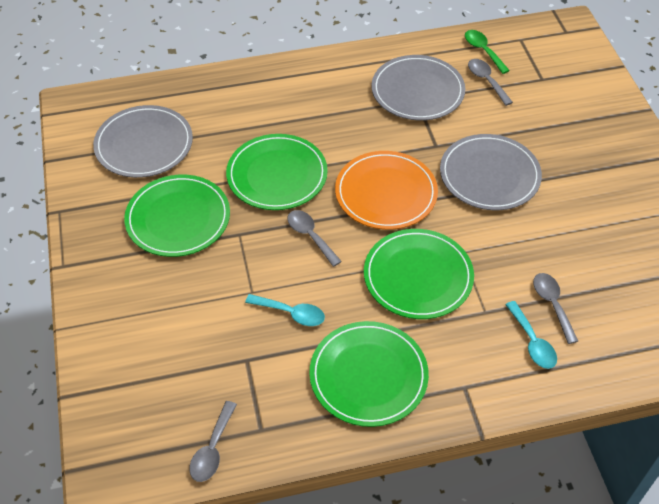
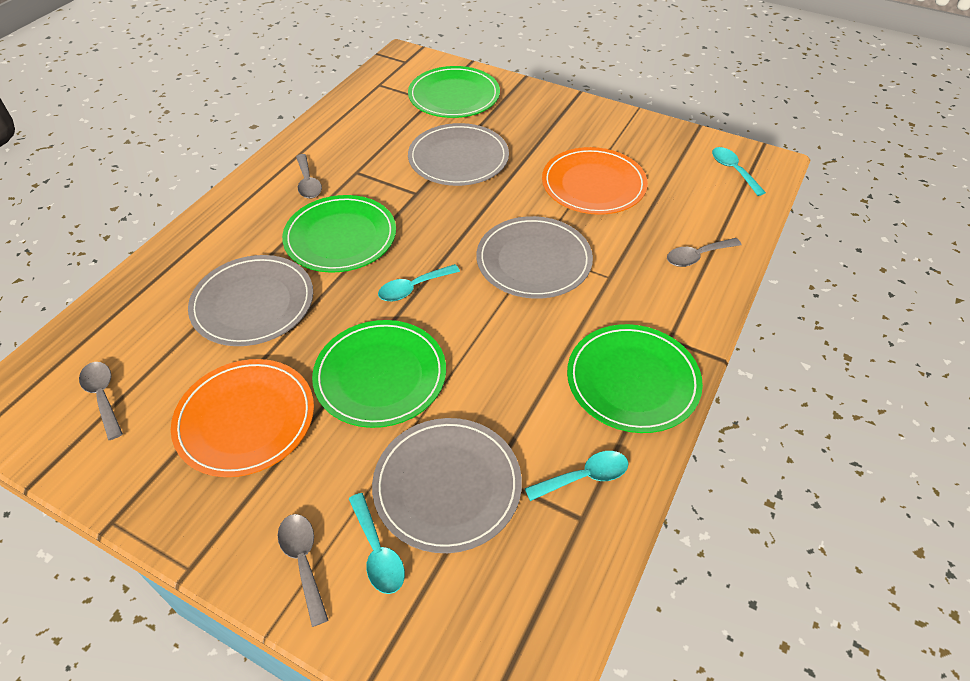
green spoon: 1 -> 0
grey plate: 3 -> 4
orange plate: 1 -> 2
turquoise spoon: 2 -> 4

